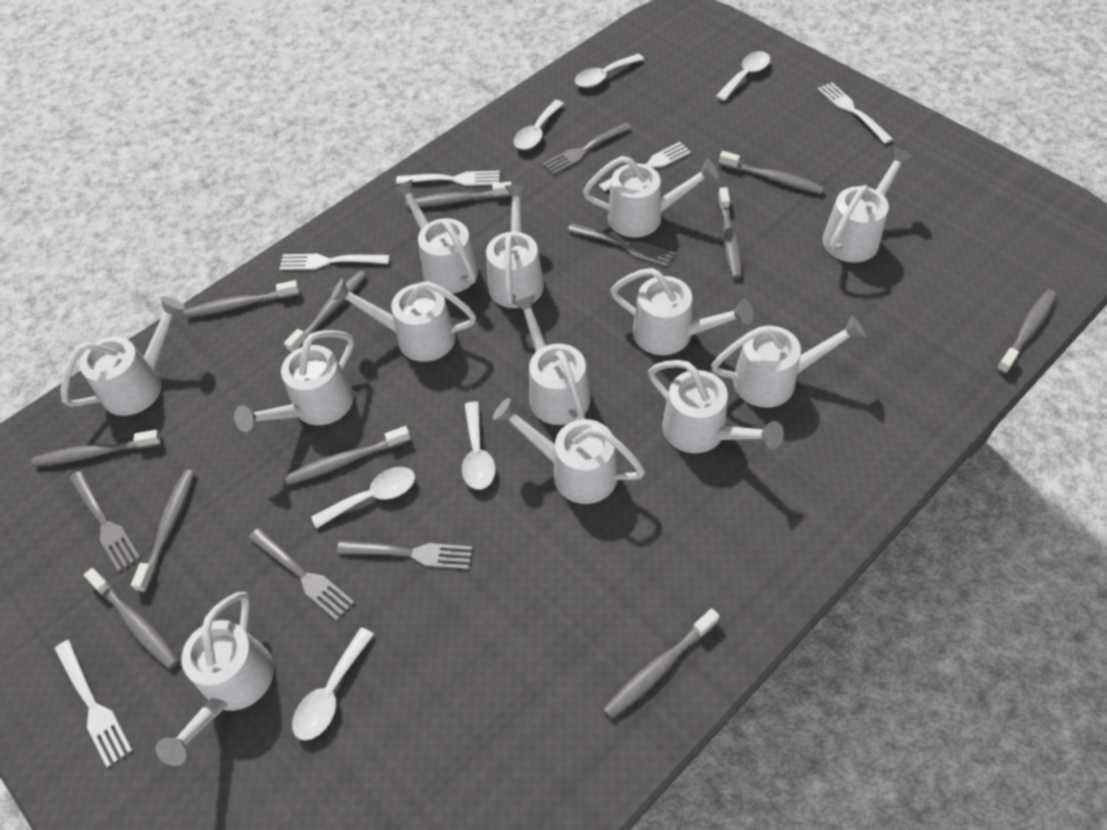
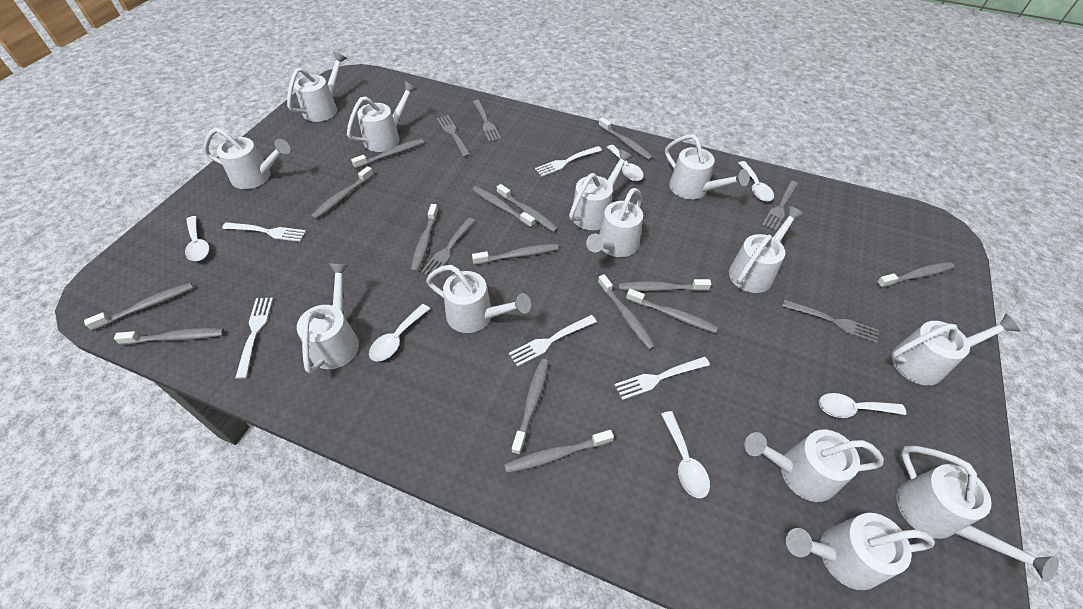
grey toothbrush: 11 -> 15

